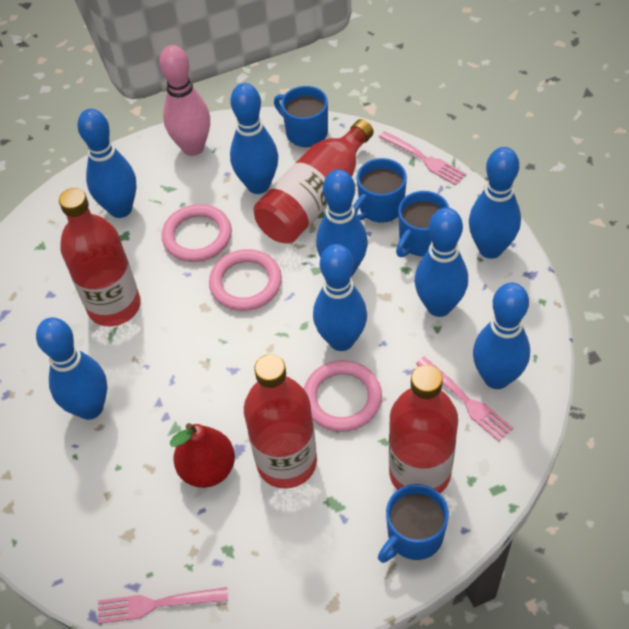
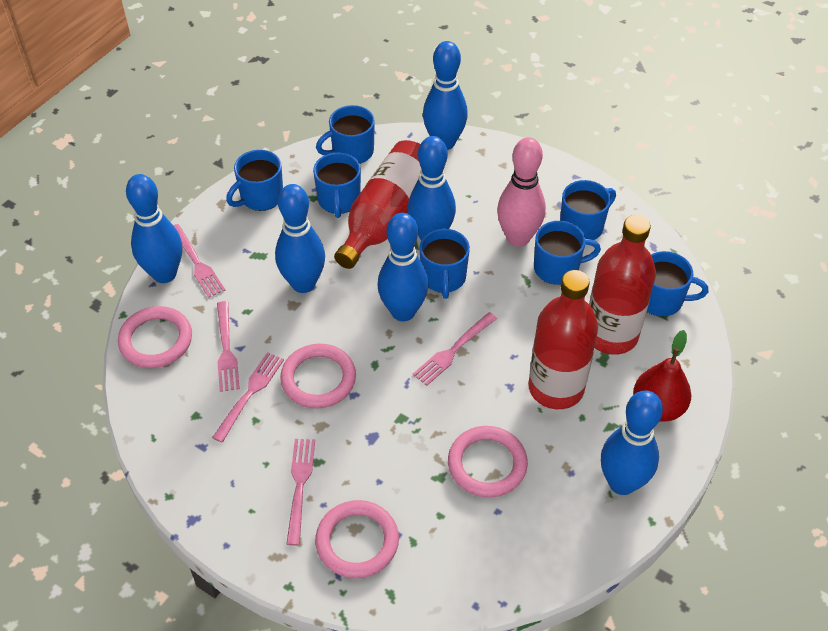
blue bowling pin: 8 -> 6
blue mug: 4 -> 7
pink fork: 3 -> 5
pink ring: 3 -> 4
red bottle: 4 -> 3

